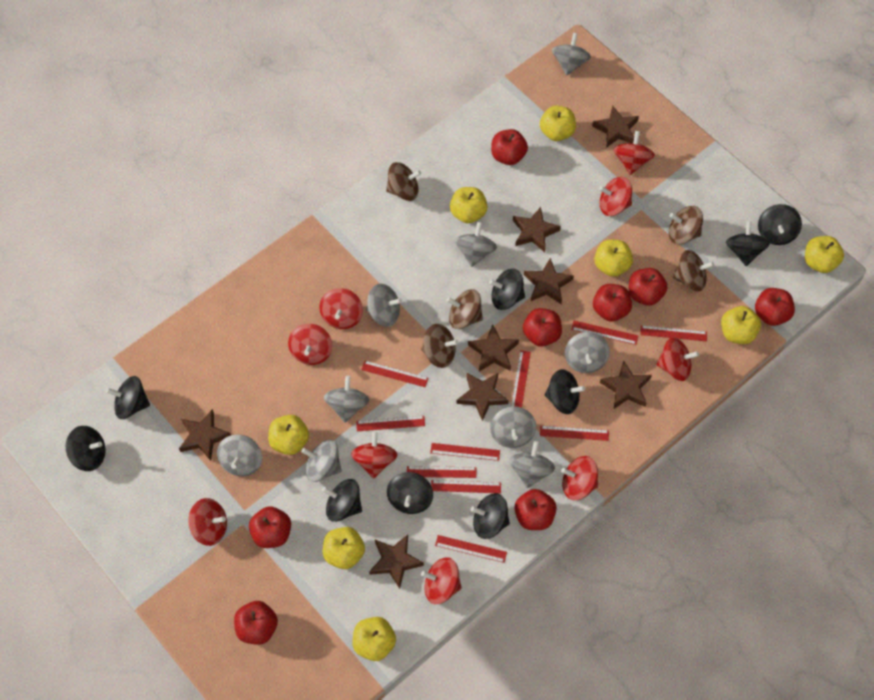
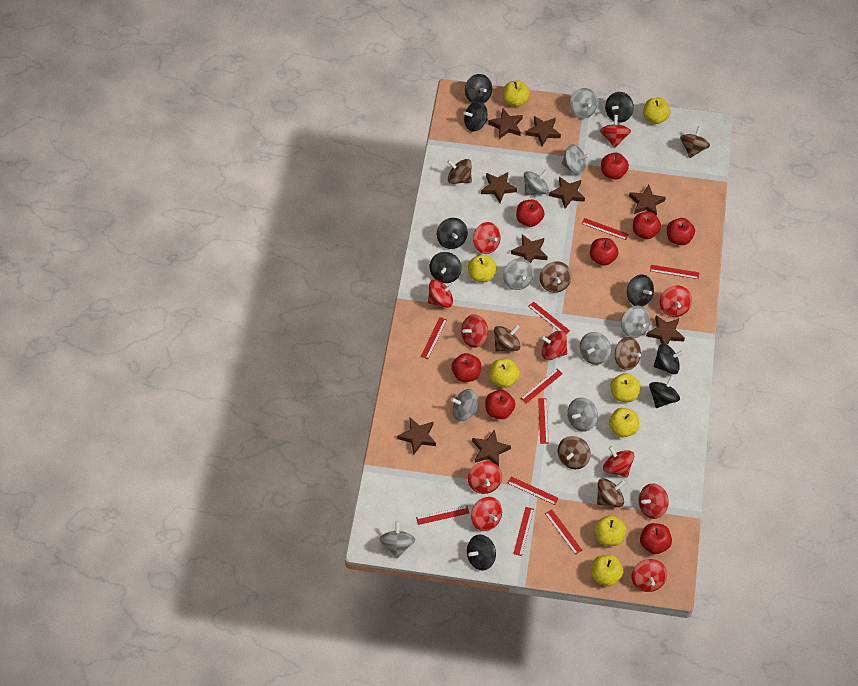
brown spinning top: 5 -> 7
brown star: 8 -> 9
red spinning top: 9 -> 11

